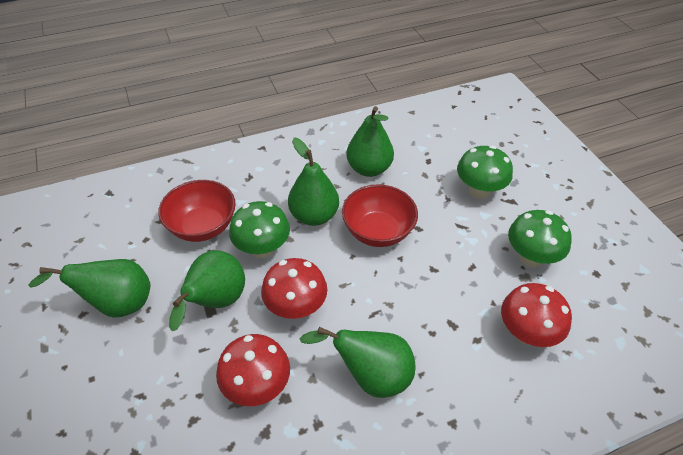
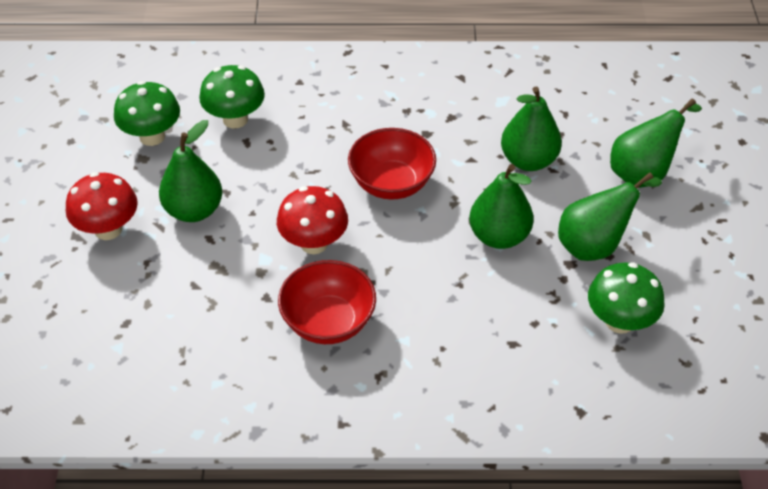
red mushroom: 3 -> 2

